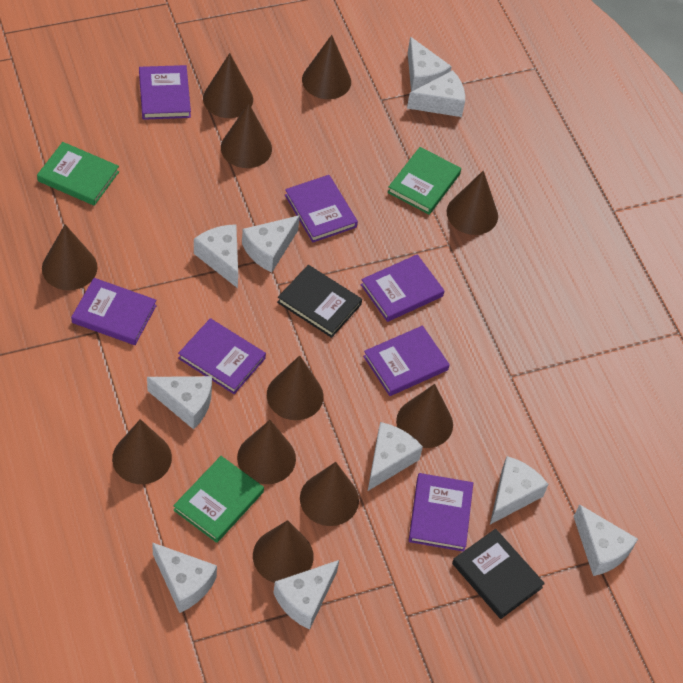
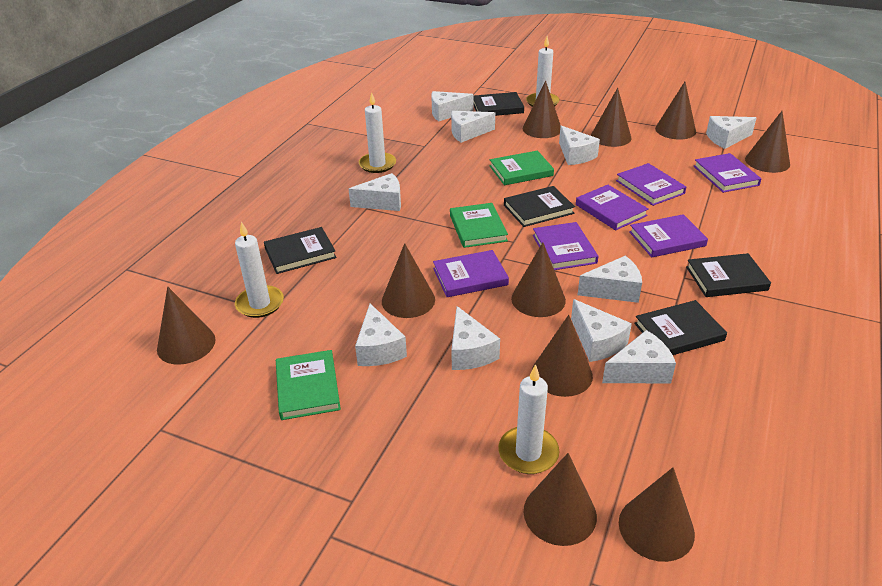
black book: 2 -> 5
brown cone: 11 -> 10
purple book: 7 -> 6
white candle: 0 -> 4

